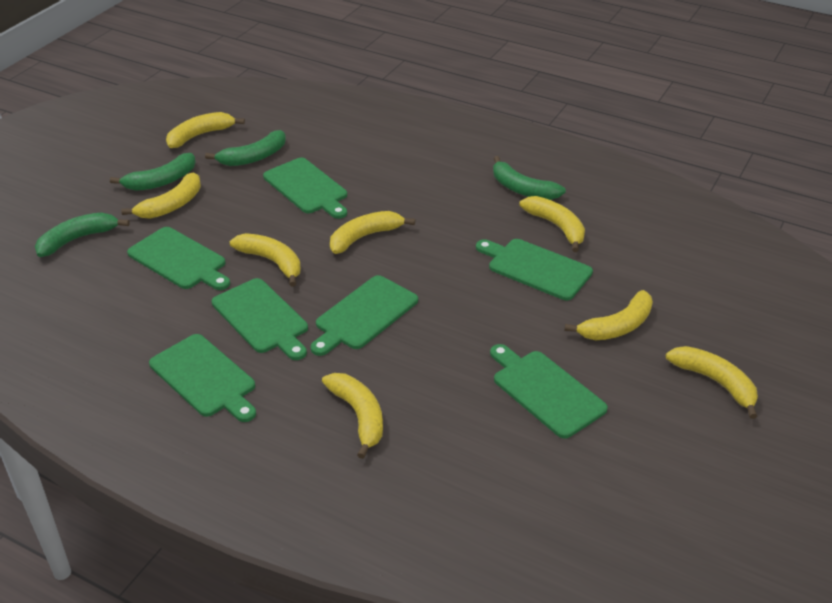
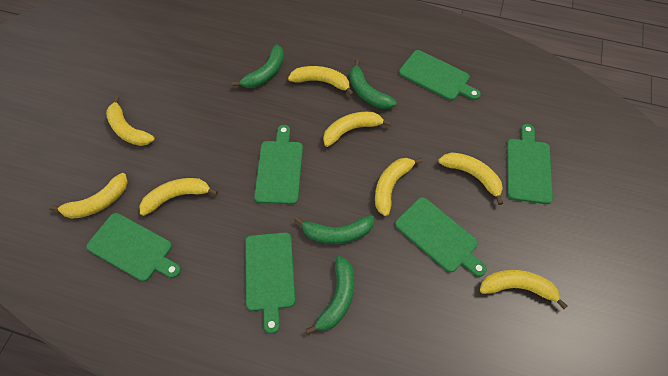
green cutting board: 7 -> 6

